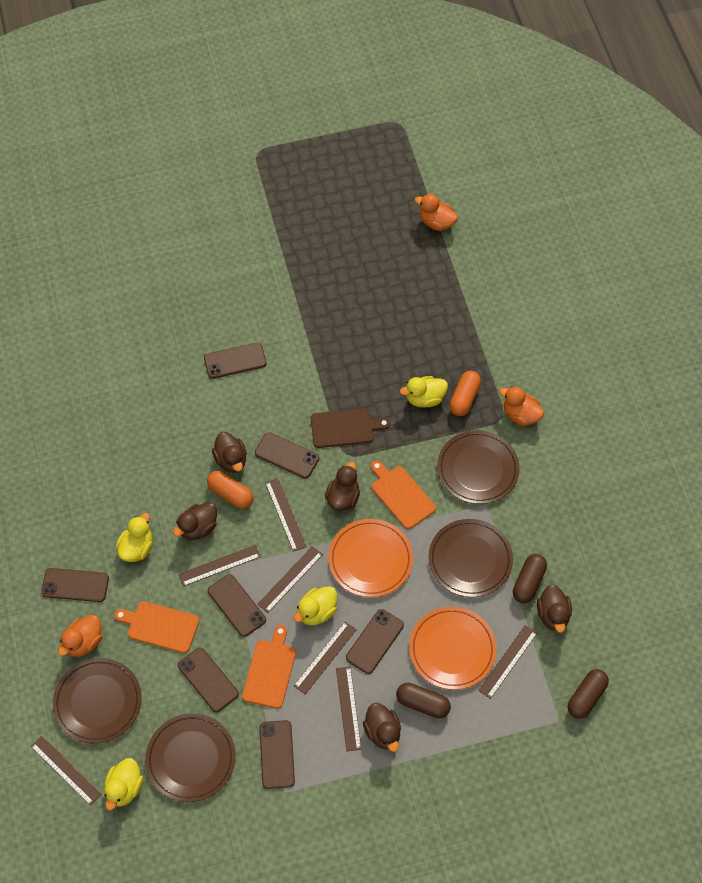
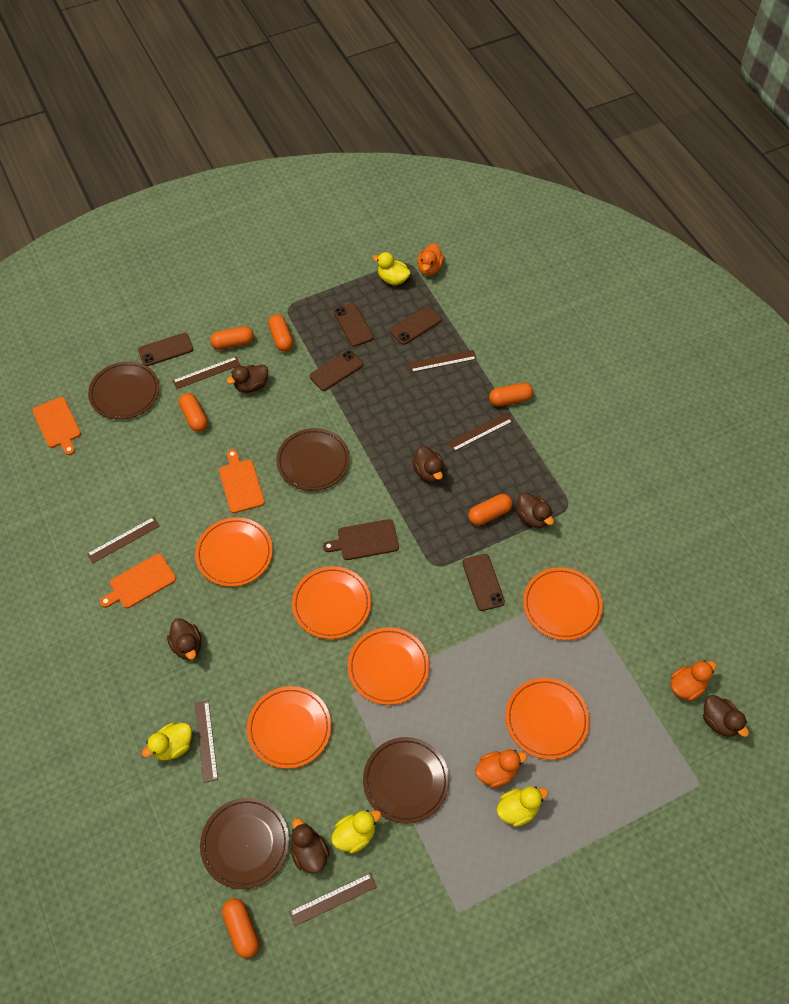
brown capsule: 3 -> 0
brown duck: 5 -> 6
brown phone: 7 -> 5
brown ruler: 7 -> 6
orange capsule: 2 -> 6
orange plate: 2 -> 6

